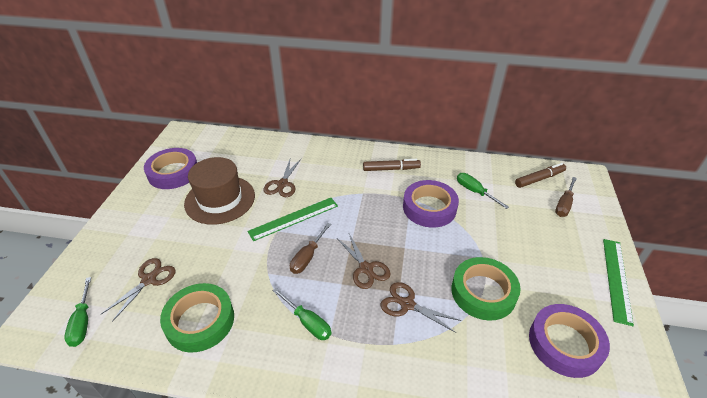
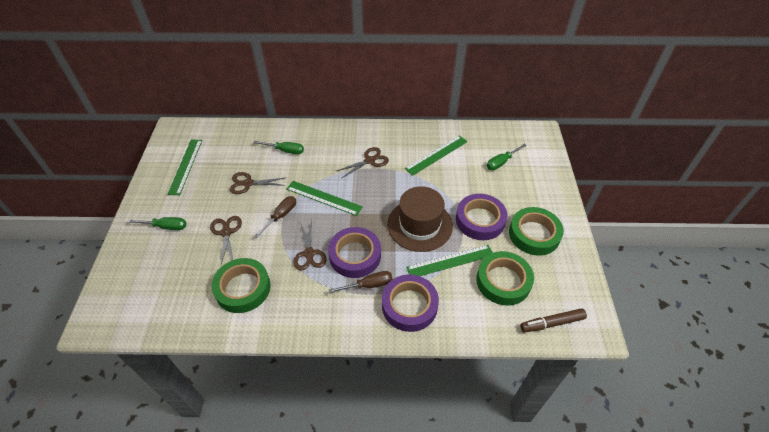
brown marker: 2 -> 1
green ruler: 2 -> 4
green tape: 2 -> 3

